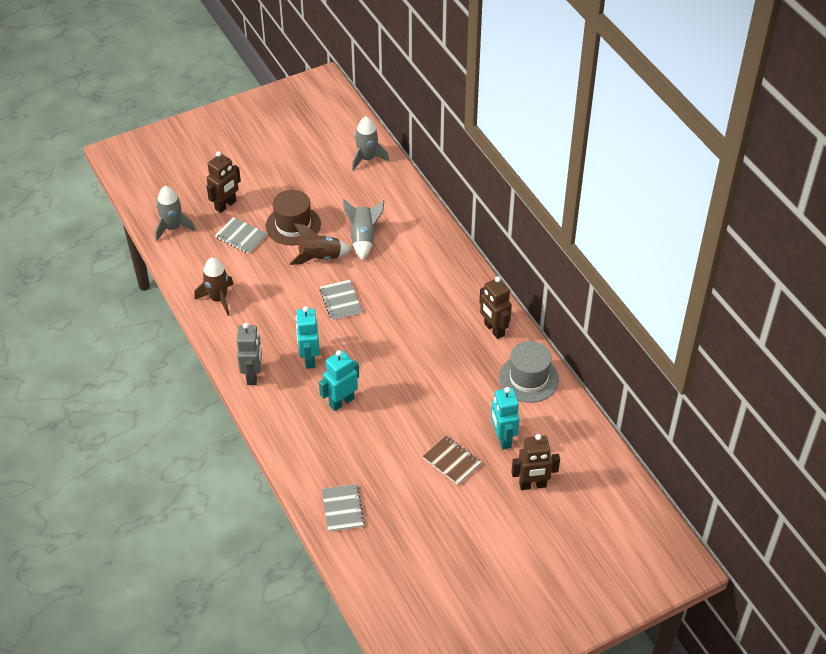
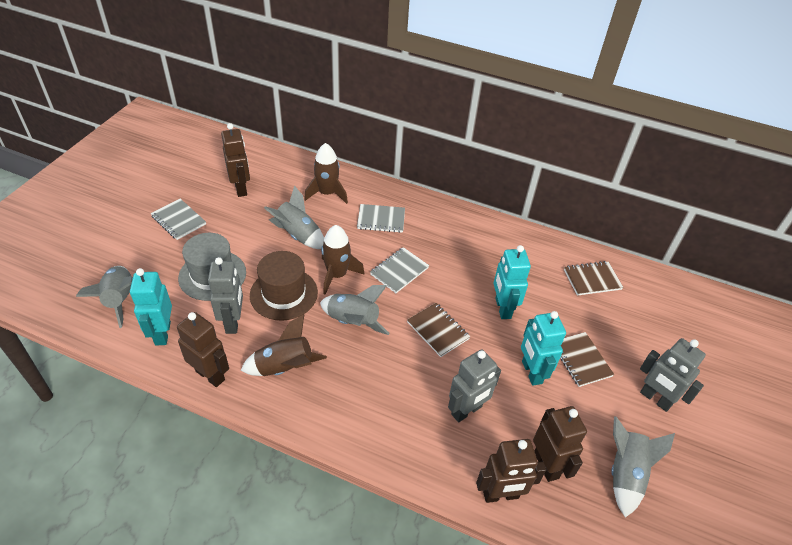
brown notebook: 1 -> 3
brown robot: 3 -> 4
brown rocket: 2 -> 3
grey robot: 1 -> 3
grey rocket: 3 -> 4

